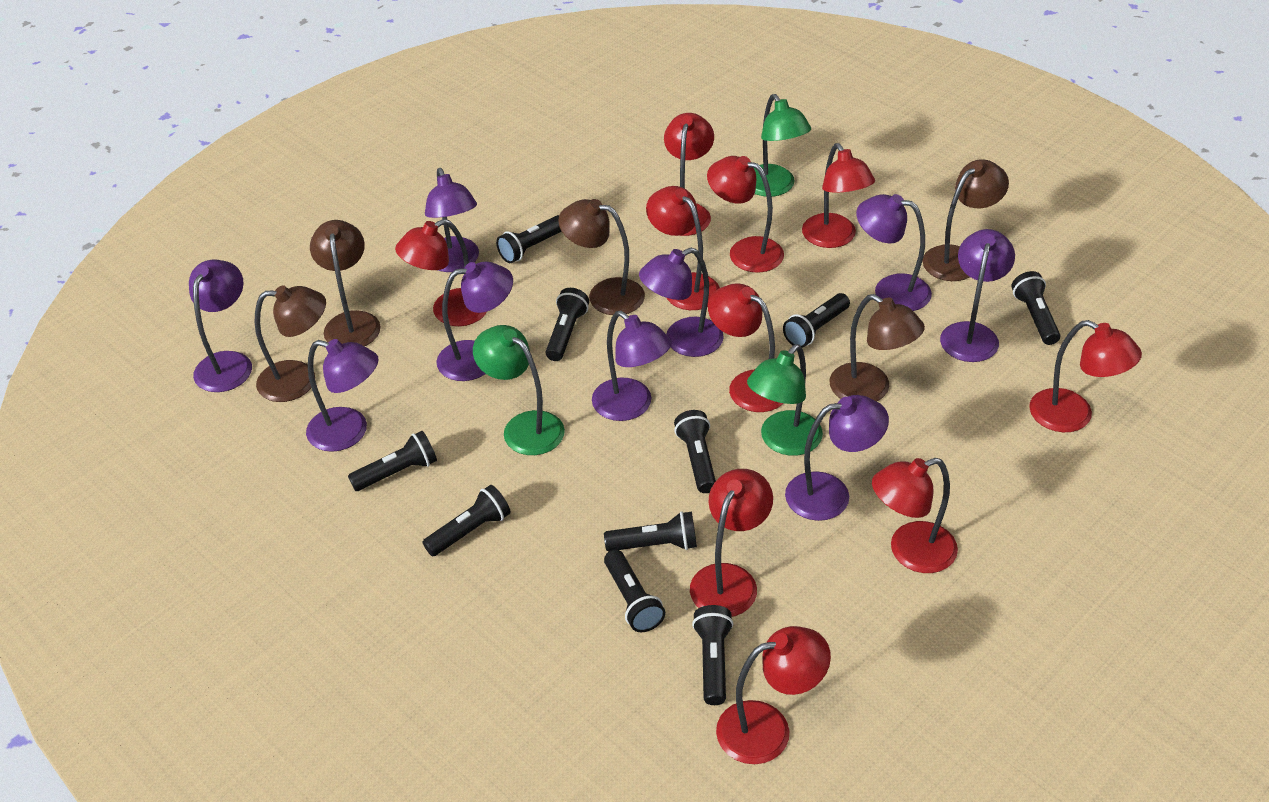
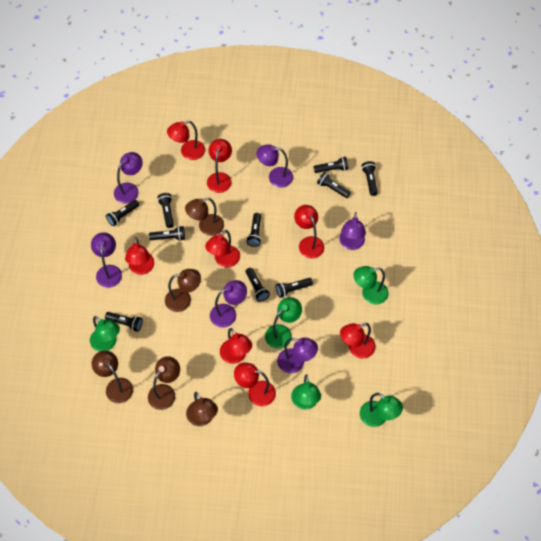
green lamp: 3 -> 5
purple lamp: 9 -> 6
red lamp: 10 -> 8

